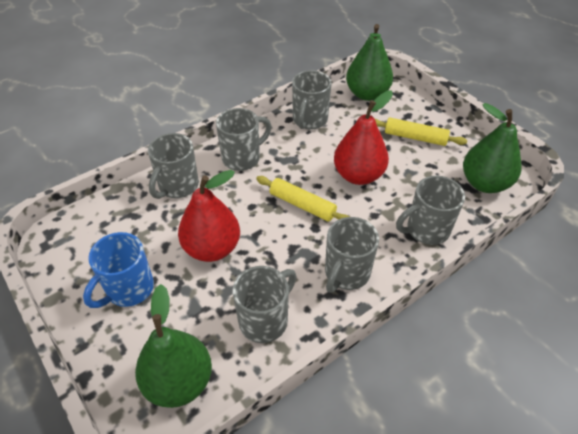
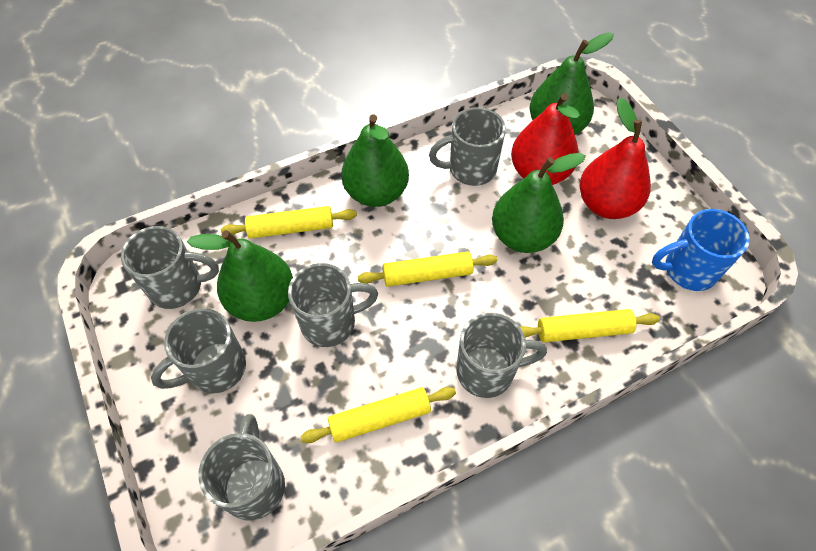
green pear: 3 -> 4
yellow rolling pin: 2 -> 4

